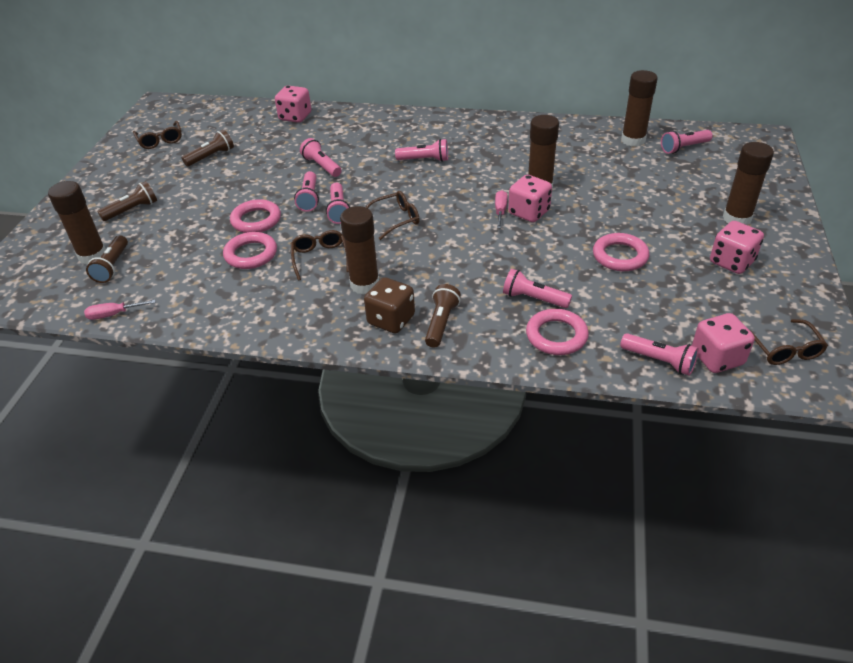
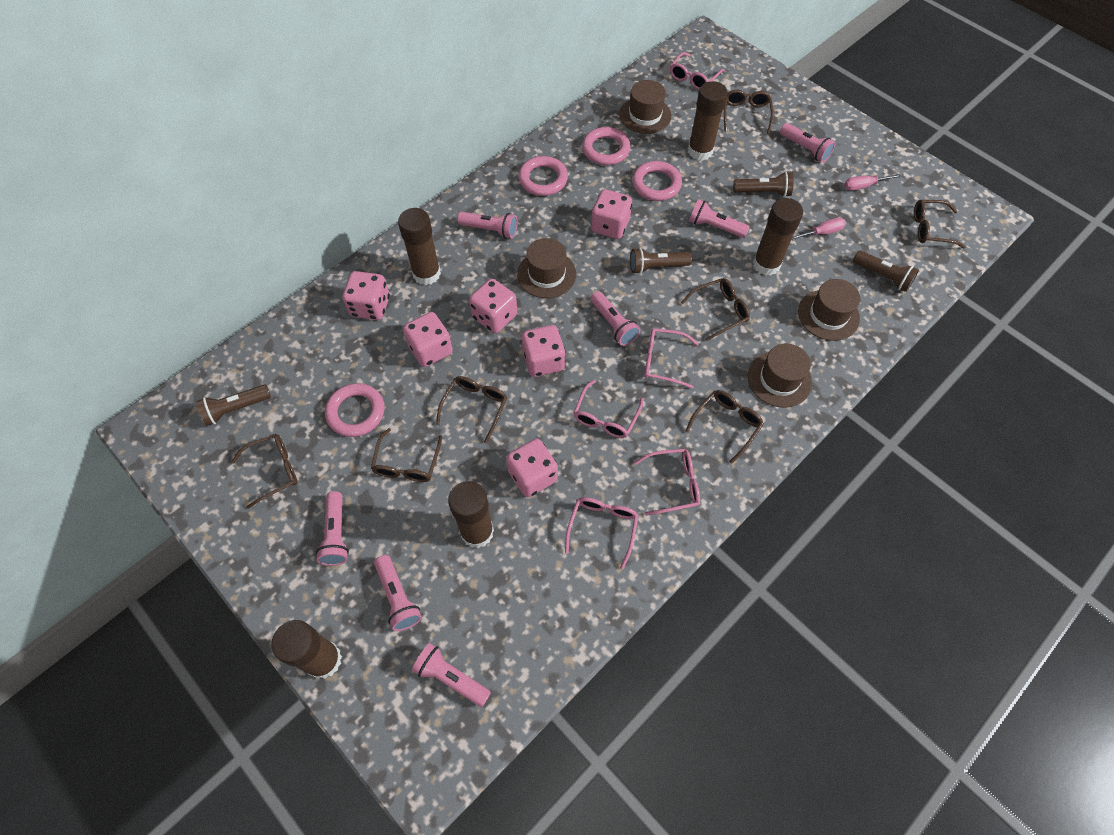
brown dice: 1 -> 0
brown glasses: 4 -> 7
brown hat: 0 -> 4
pink dice: 4 -> 6
pink glasses: 0 -> 5

